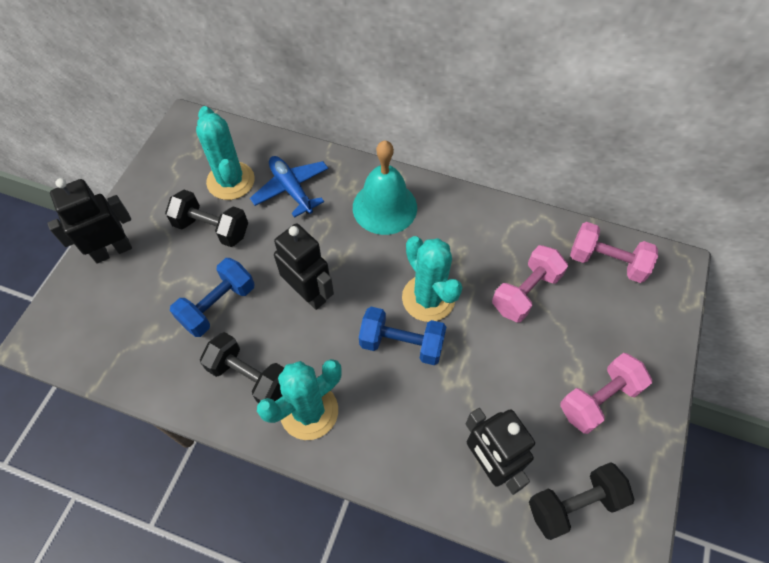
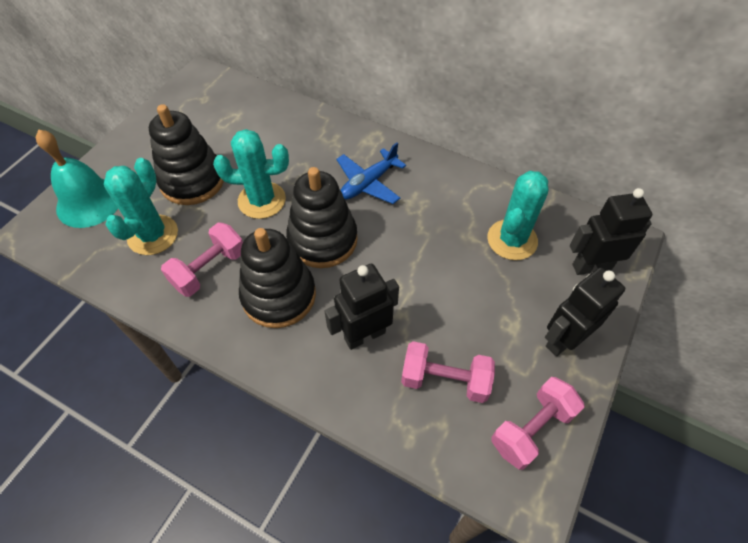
black dumbbell: 3 -> 0
black stacking toy: 0 -> 3
blue dumbbell: 2 -> 0

